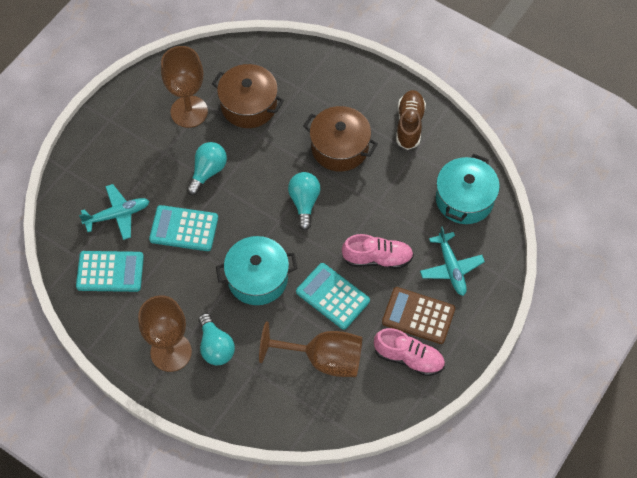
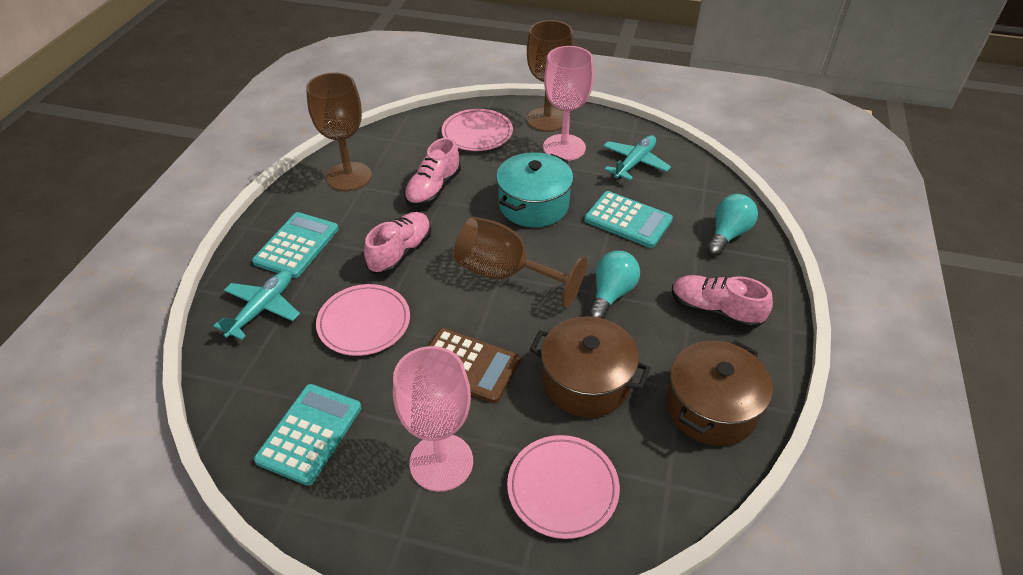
brown shoe: 1 -> 0
pink goblet: 0 -> 2
pink plate: 0 -> 3
pink shoe: 2 -> 3
turquoise light bulb: 3 -> 2
turquoise pot: 2 -> 1

